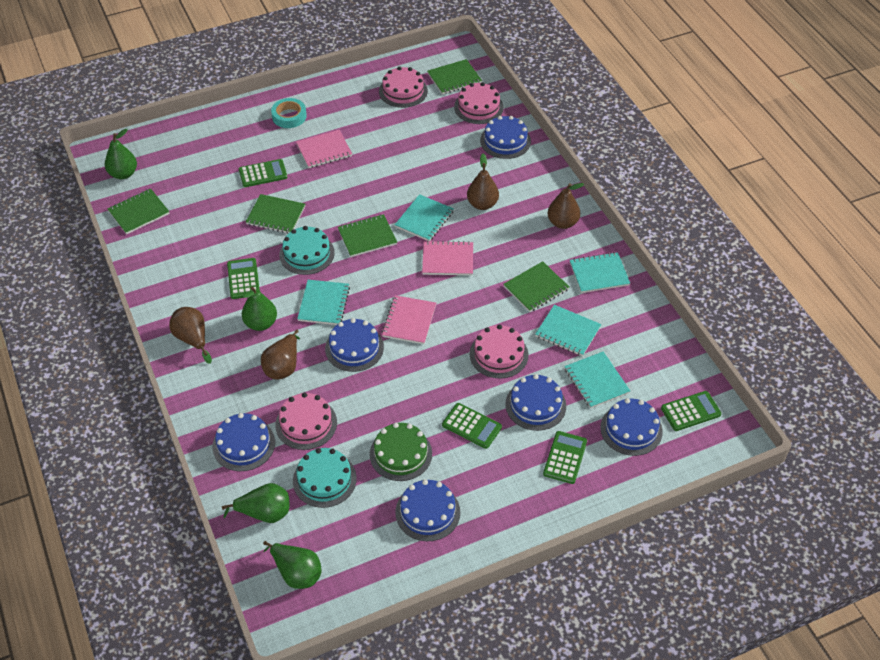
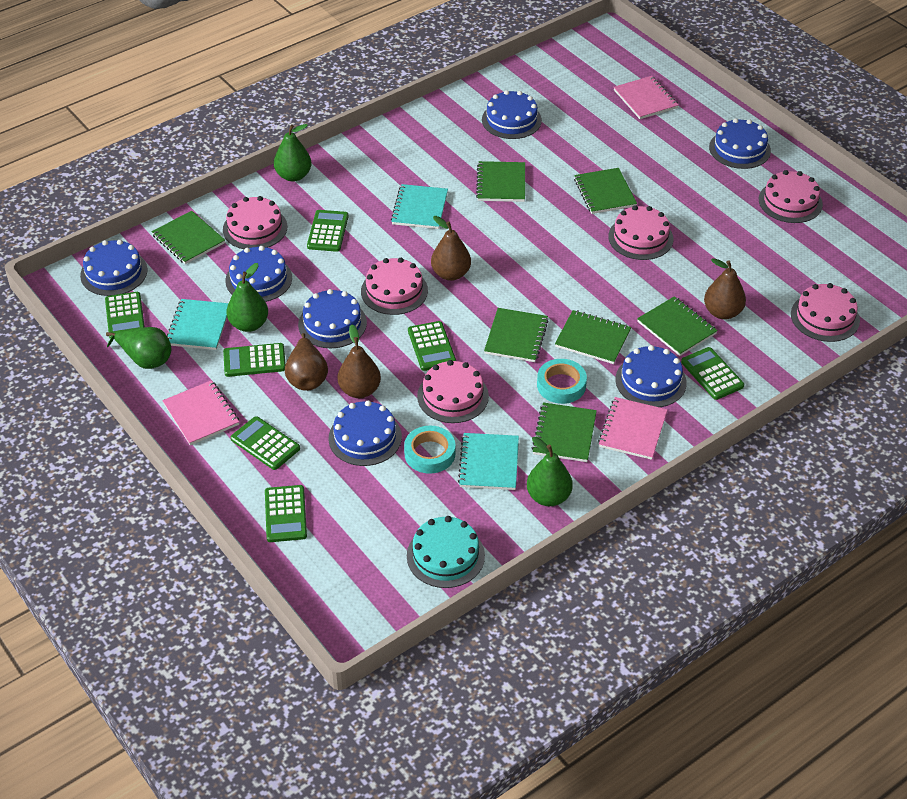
blue cake: 6 -> 7
green cake: 1 -> 0
green calculator: 5 -> 7
green notebook: 5 -> 7
pink cake: 4 -> 6
turquoise cake: 2 -> 1
turquoise notebook: 5 -> 3
turquoise tape: 1 -> 2

